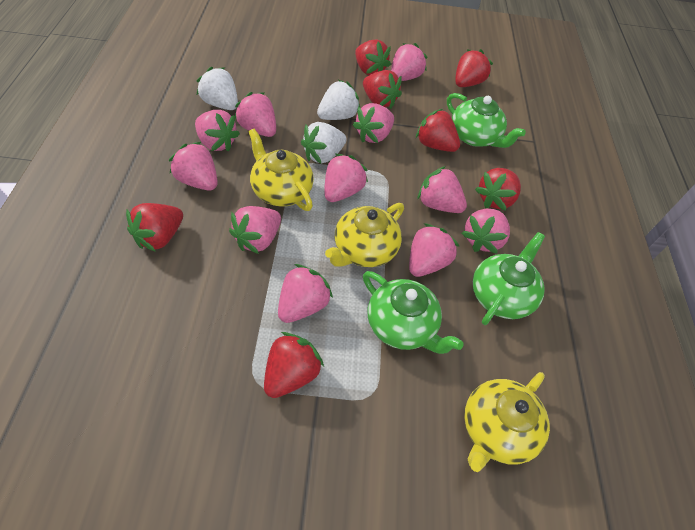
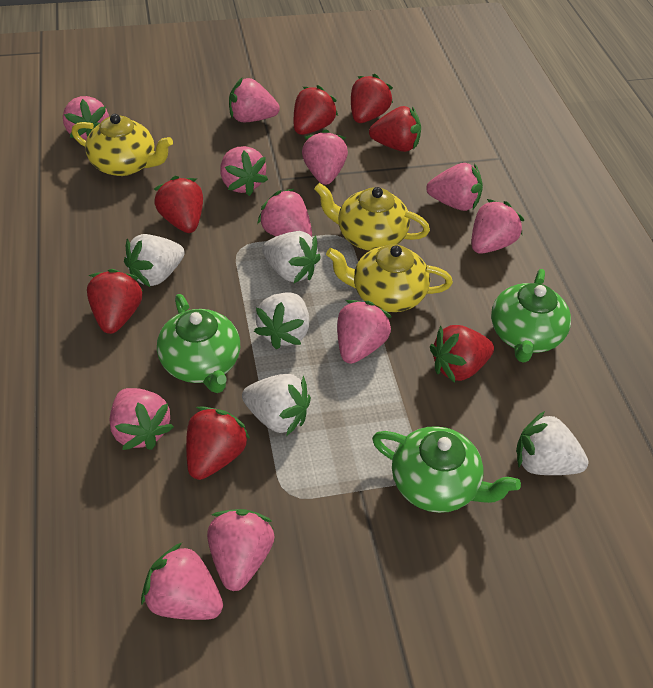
white strawberry: 3 -> 5

